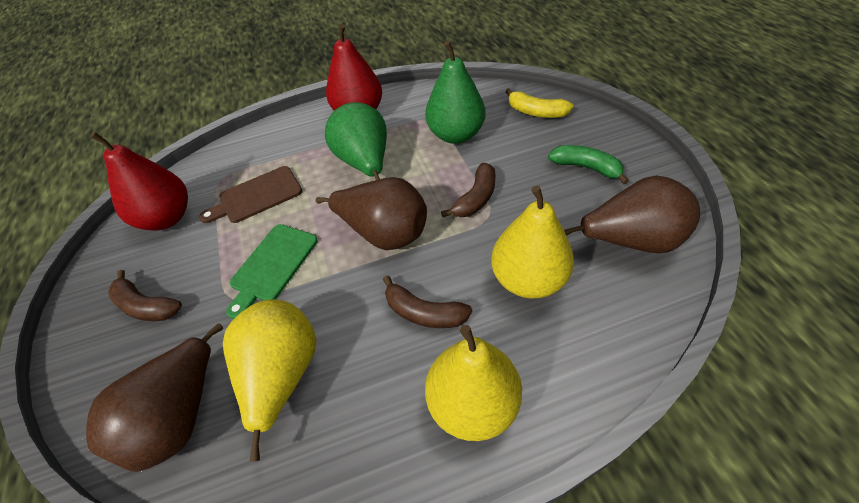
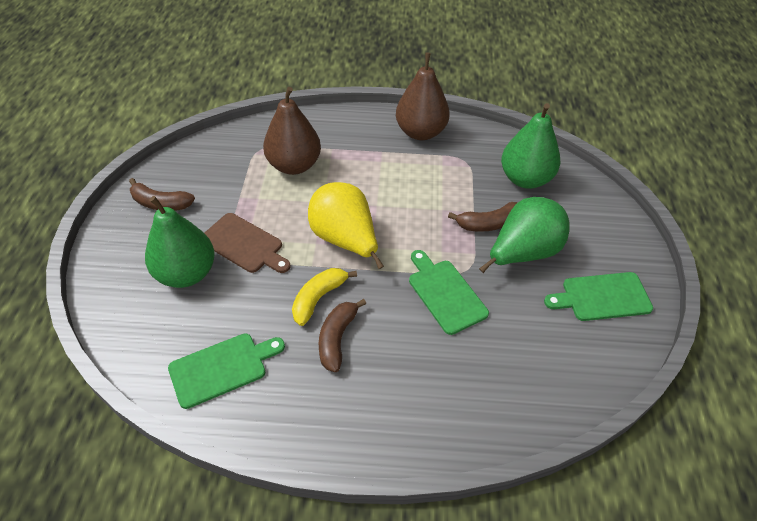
brown pear: 3 -> 2
green banana: 1 -> 0
green cutting board: 1 -> 3
green pear: 2 -> 3
red pear: 2 -> 0
yellow pear: 3 -> 1

